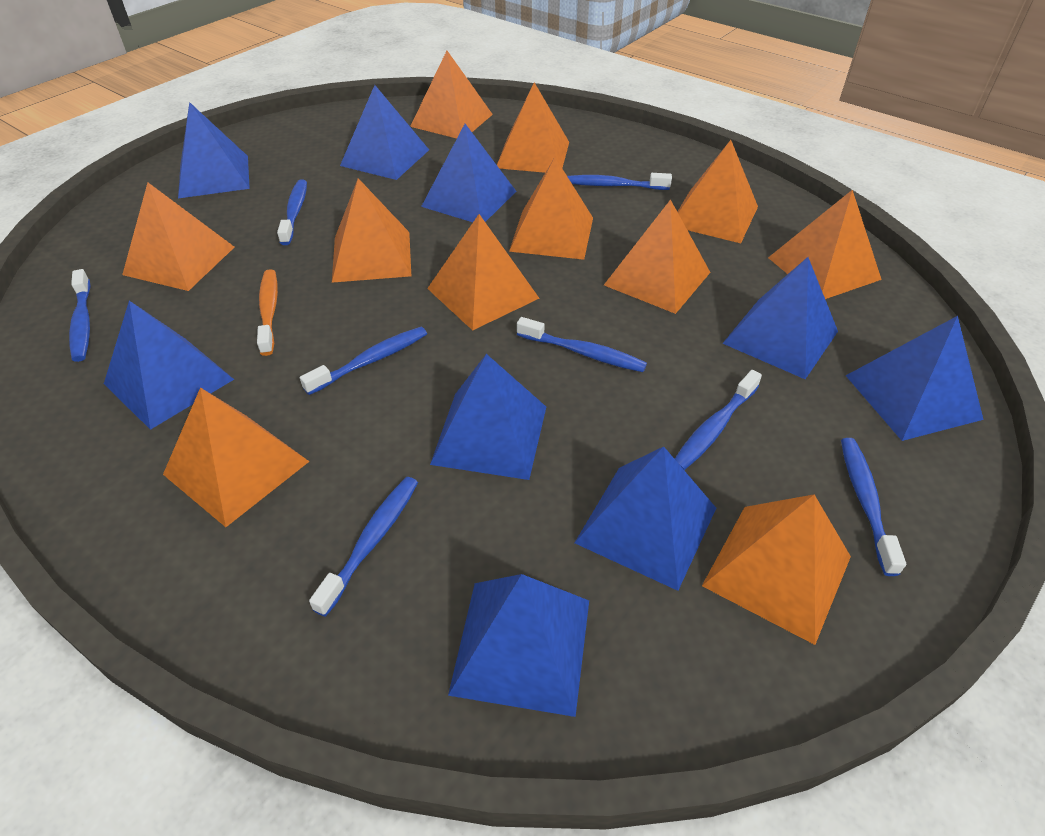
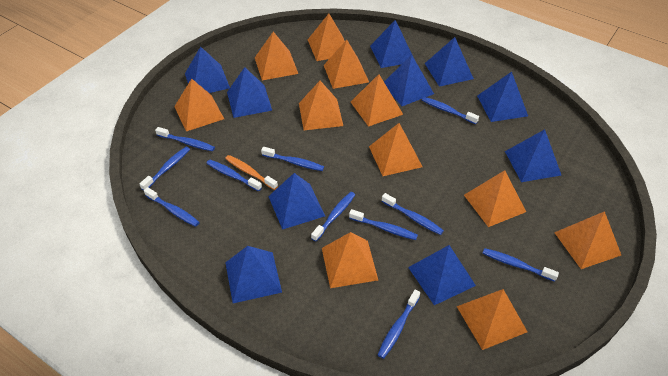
blue pyramid: 9 -> 10
blue toothbrush: 8 -> 11

